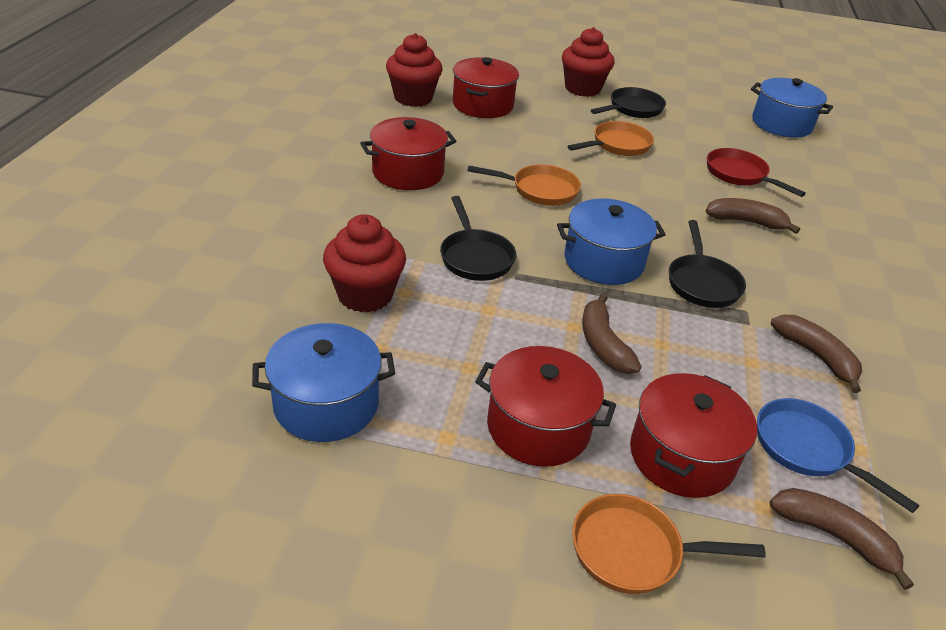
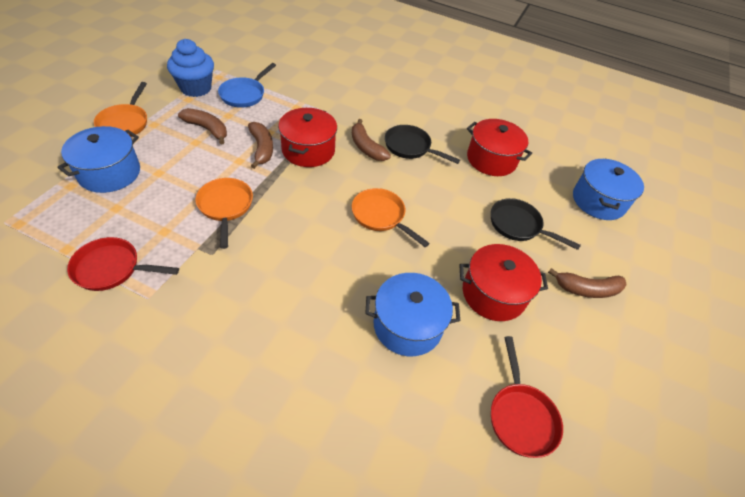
black pan: 3 -> 2
blue cupcake: 0 -> 1
red cupcake: 3 -> 0
red pan: 1 -> 2
red pot: 4 -> 3

